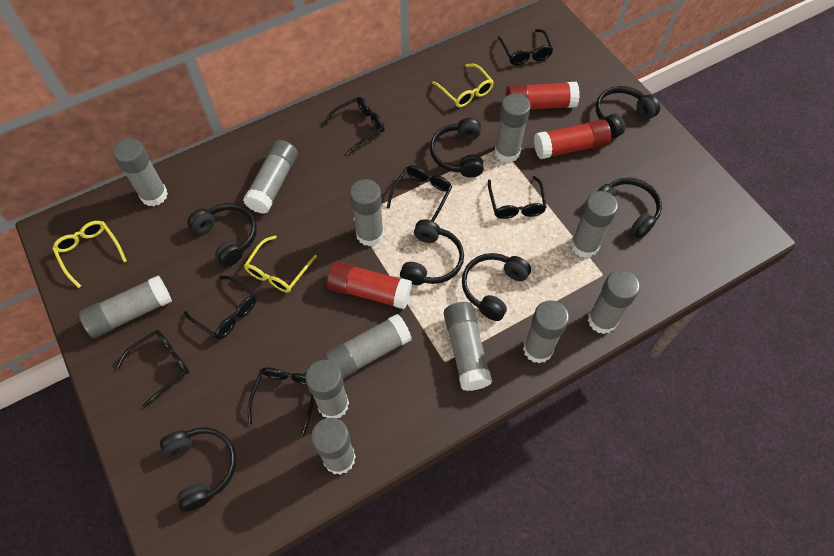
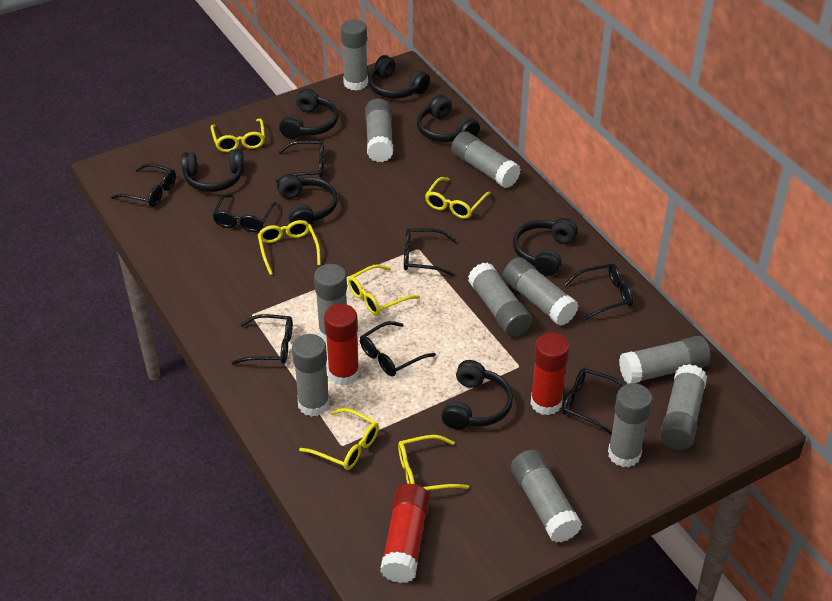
black glasses: 7 -> 8
grey glue stick: 12 -> 11
yellow glasses: 3 -> 6

